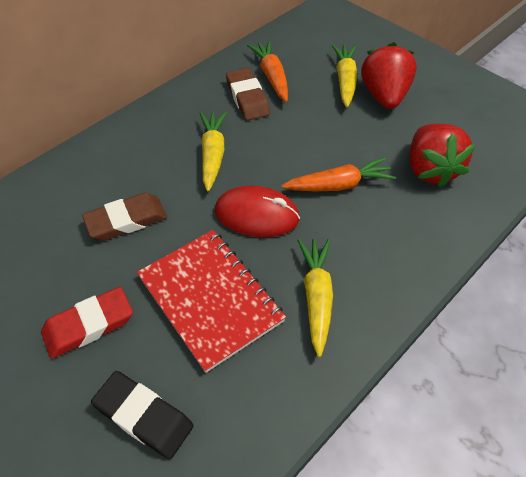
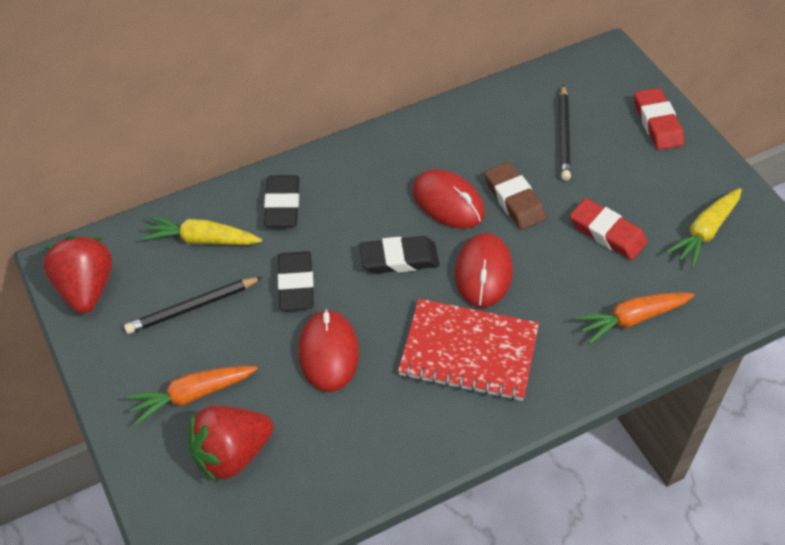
black eraser: 1 -> 3
black pencil: 0 -> 2
brown eraser: 2 -> 1
red eraser: 1 -> 2
red mouse: 1 -> 3
yellow carrot: 3 -> 2

